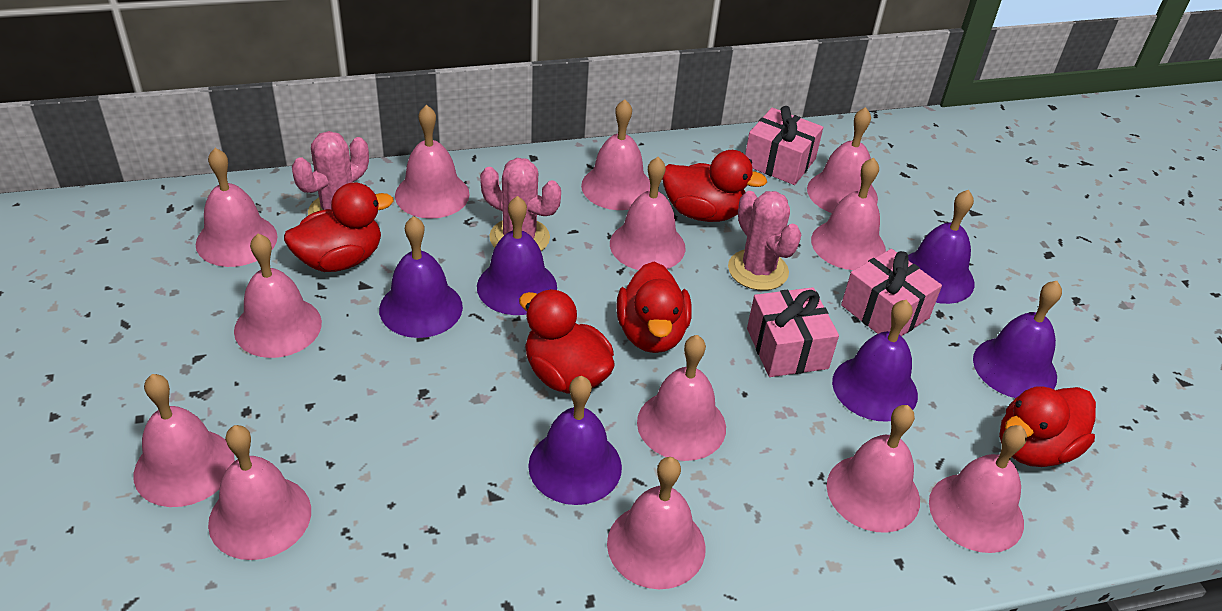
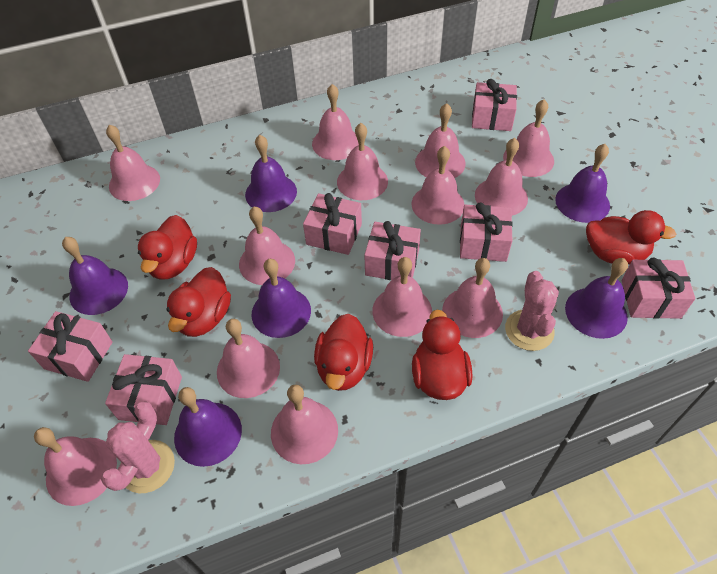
pink cactus: 3 -> 2
pink gift: 3 -> 7

